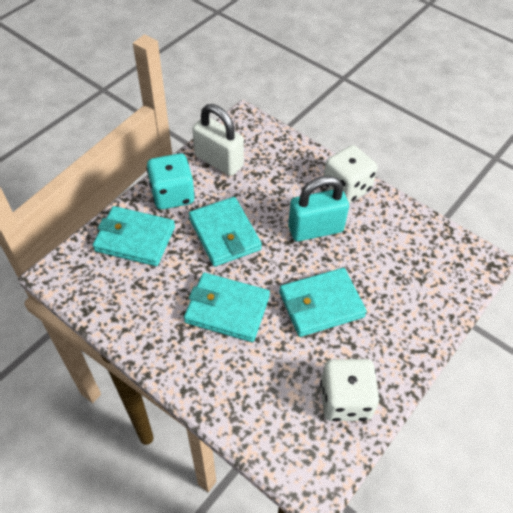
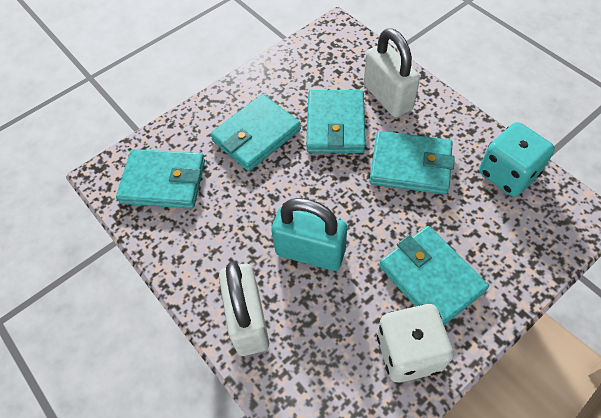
turquoise wallet: 4 -> 5
white dice: 2 -> 1
white padlock: 1 -> 2

